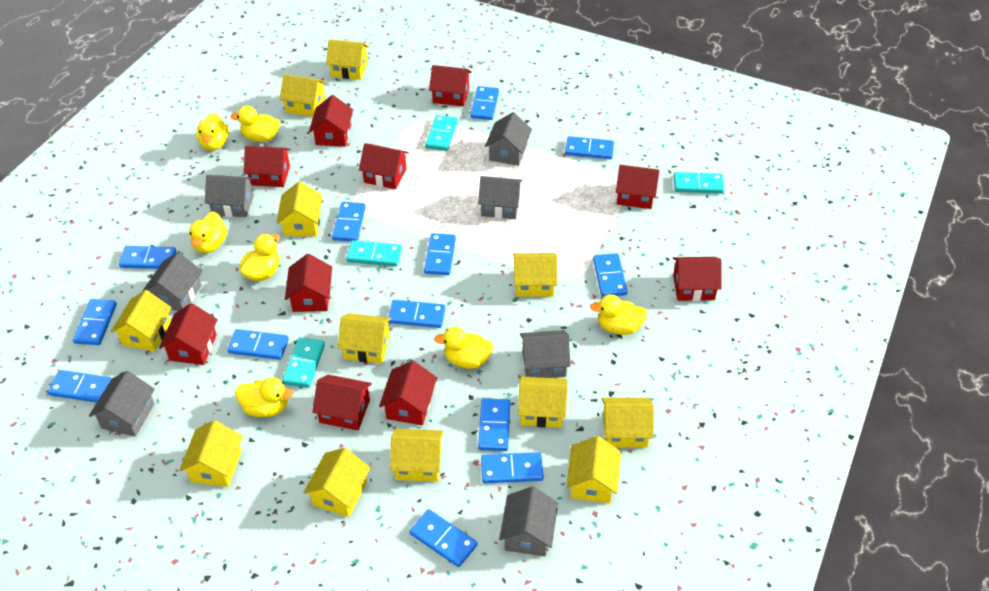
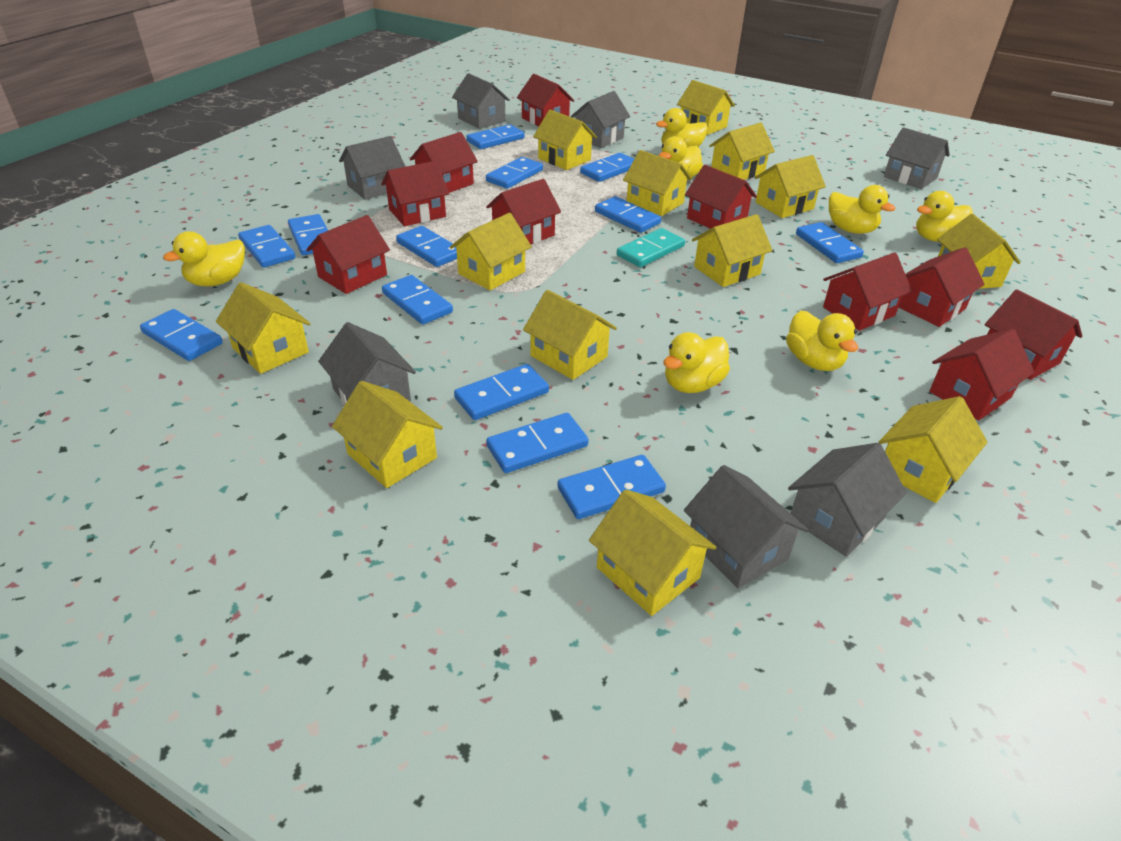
turquoise domino: 4 -> 1
yellow house: 12 -> 13

